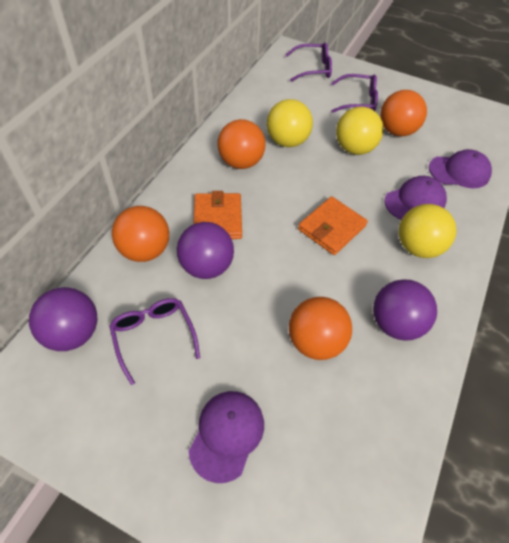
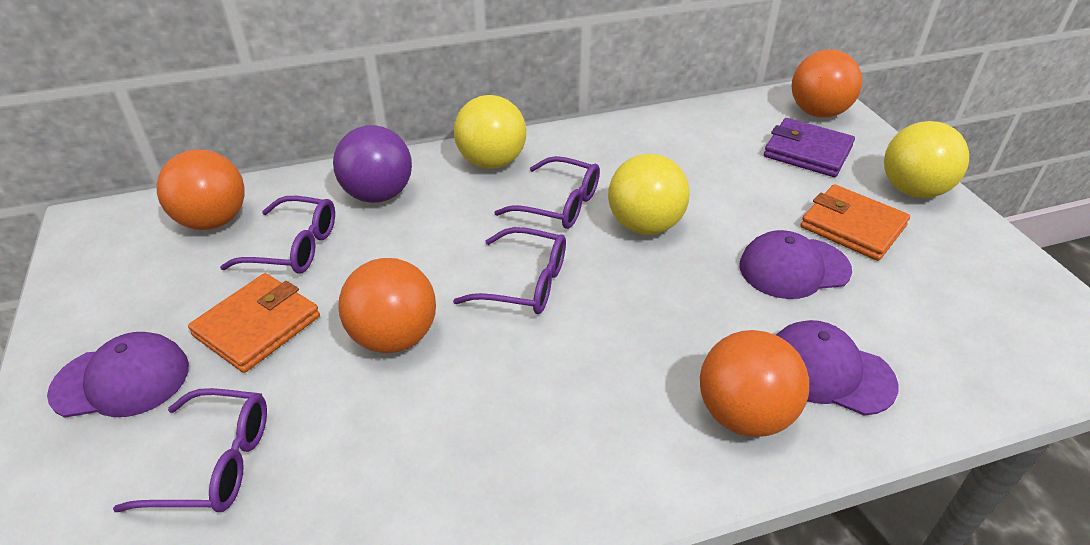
purple ball: 3 -> 1
purple glasses: 3 -> 4
purple wallet: 0 -> 1

